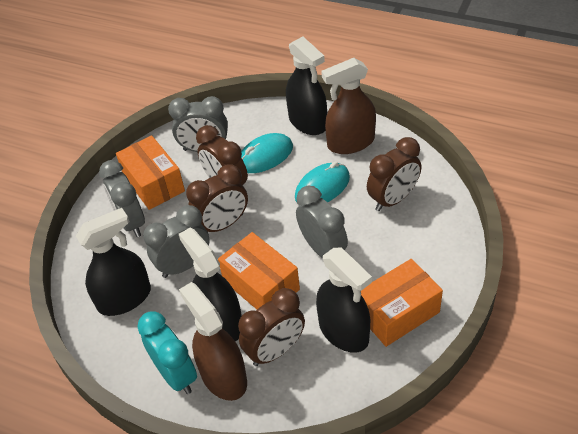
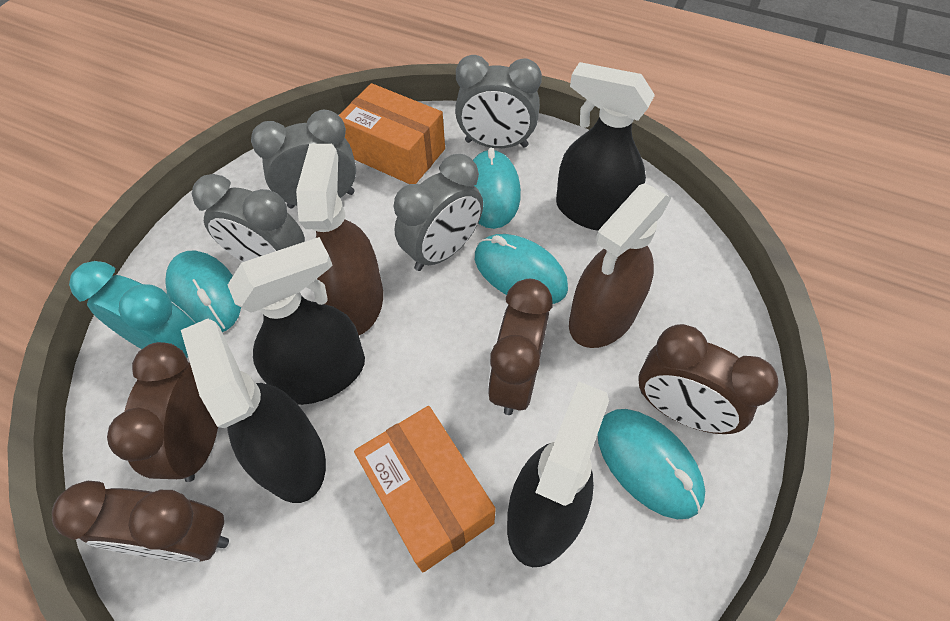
orange box: 3 -> 2
turquoise mouse: 2 -> 4

